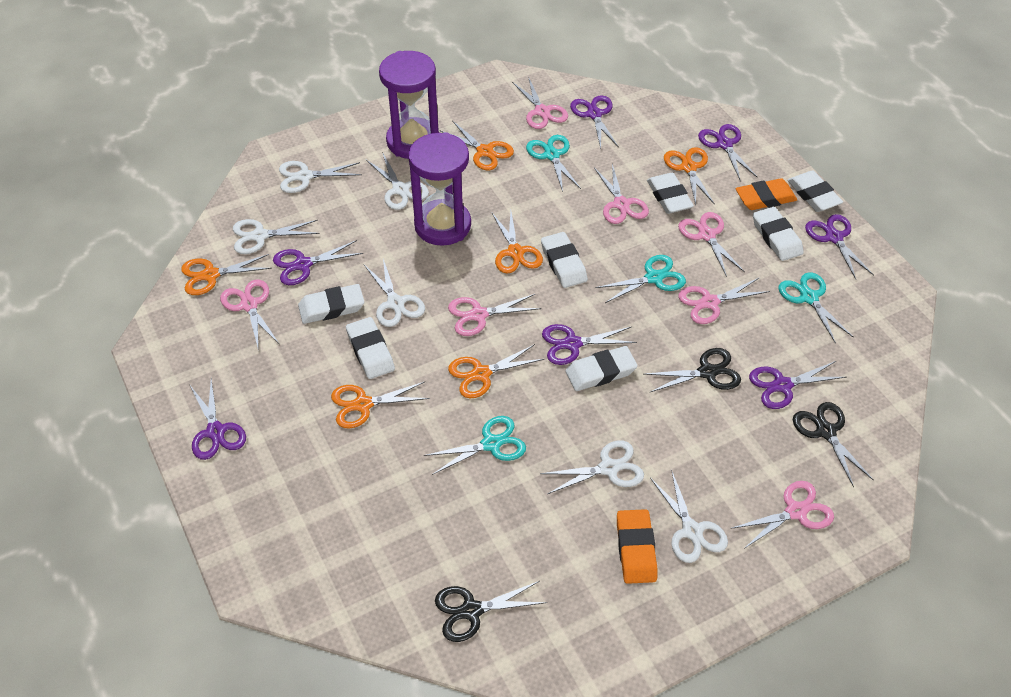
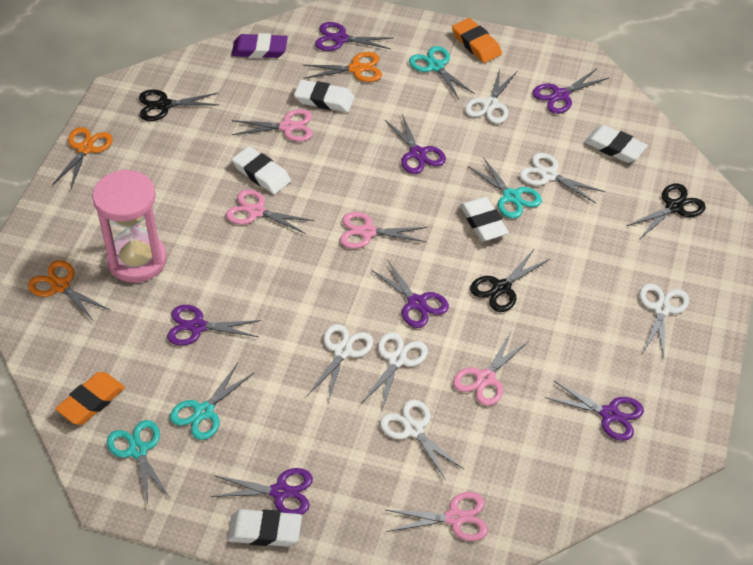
orange scissors: 6 -> 3
pink hourglass: 0 -> 1
pink scissors: 7 -> 5
purple eraser: 0 -> 1
purple hourglass: 2 -> 0
white eraser: 7 -> 5

